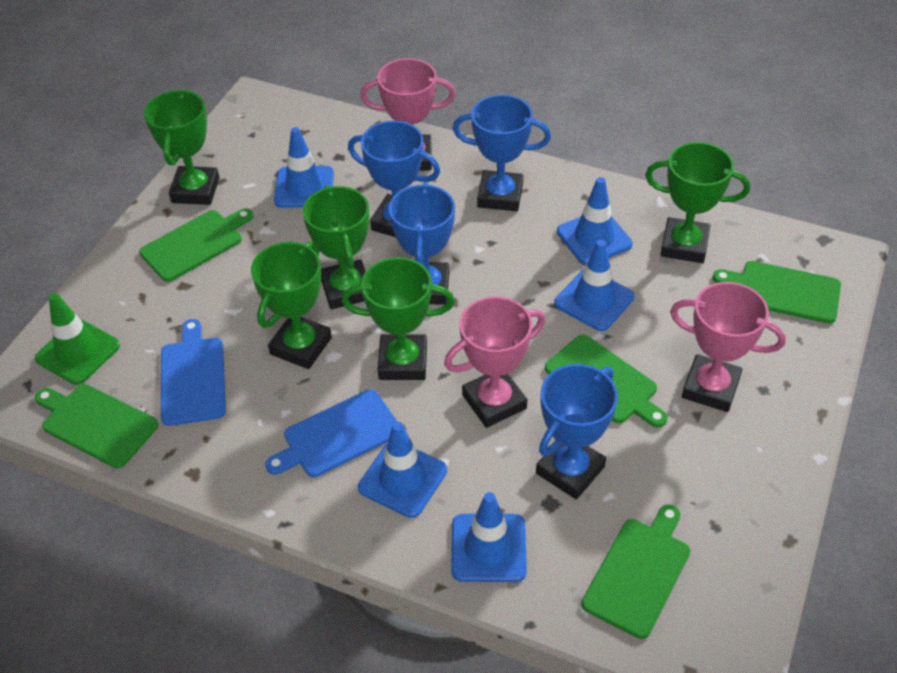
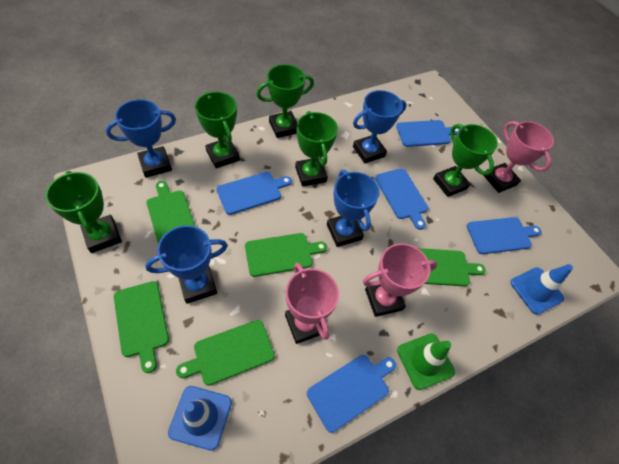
blue cutting board: 2 -> 5
blue traffic cone: 5 -> 2

